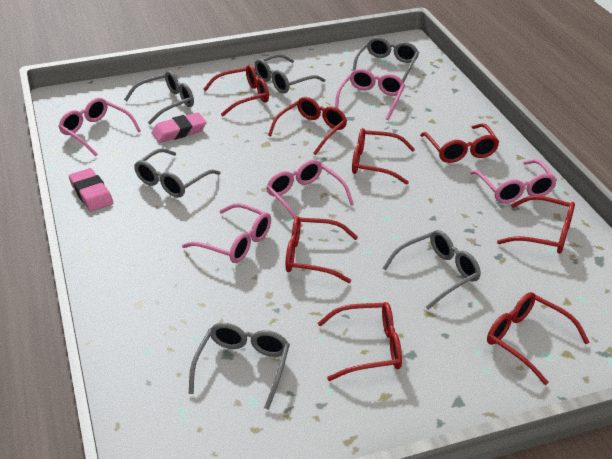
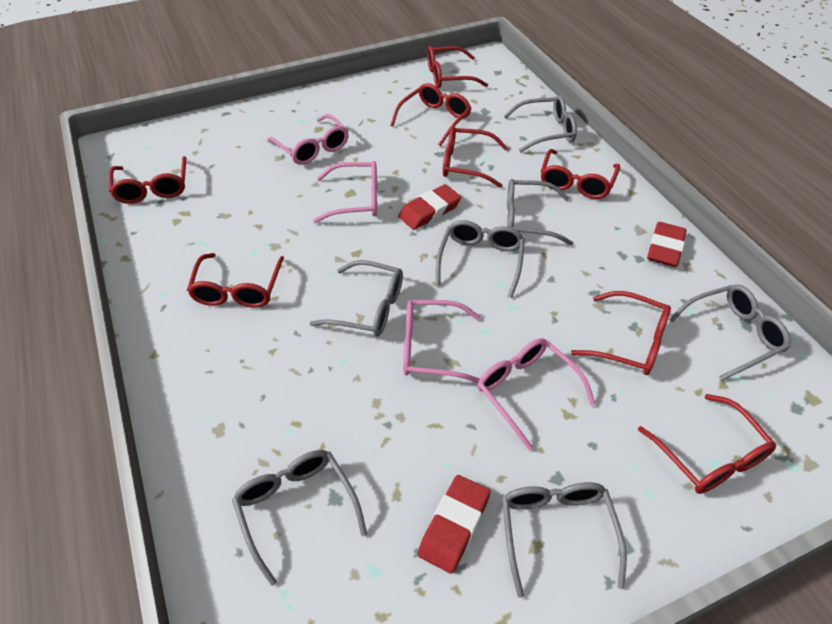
grey glasses: 6 -> 7
pink eraser: 2 -> 0
pink glasses: 5 -> 4
red eraser: 0 -> 3

